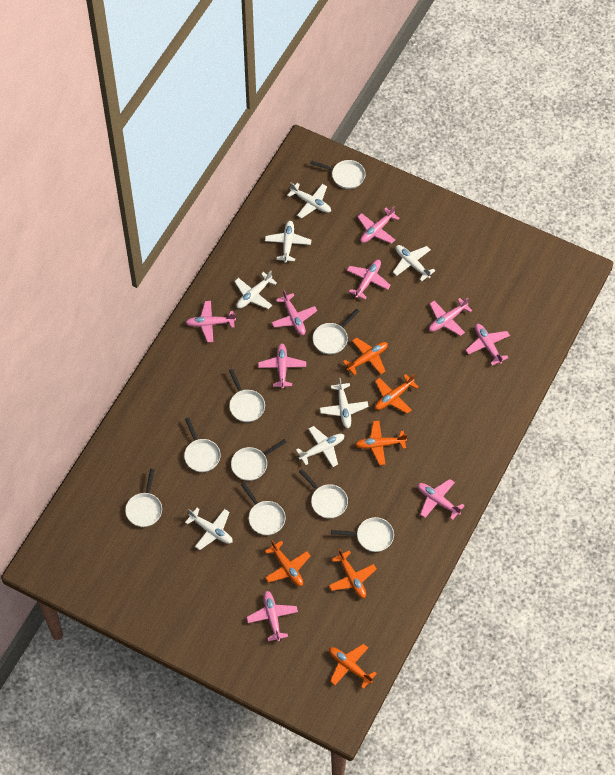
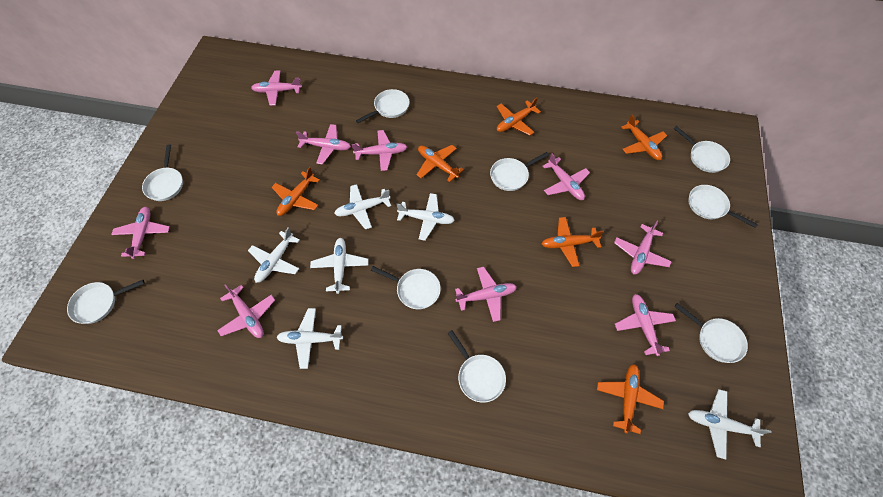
white plane: 7 -> 6

